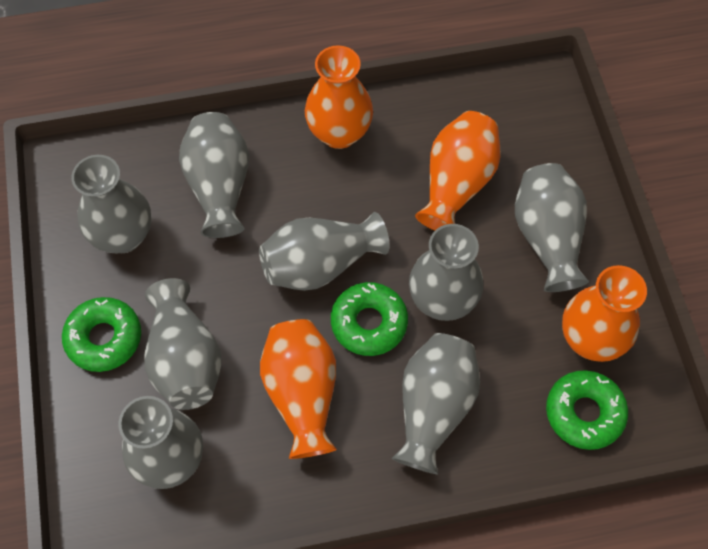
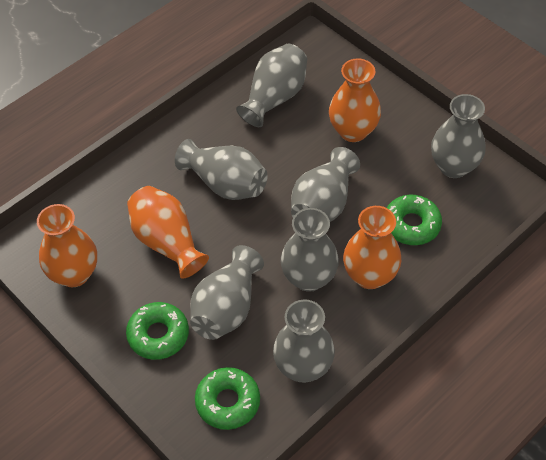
grey vase: 8 -> 7

